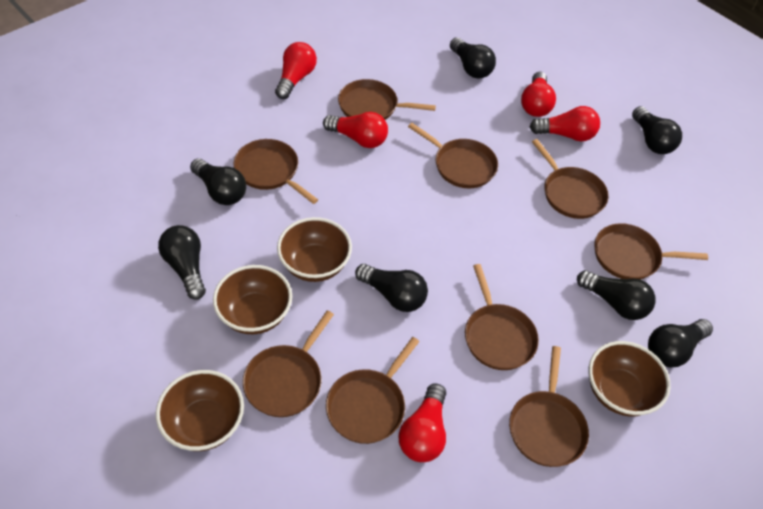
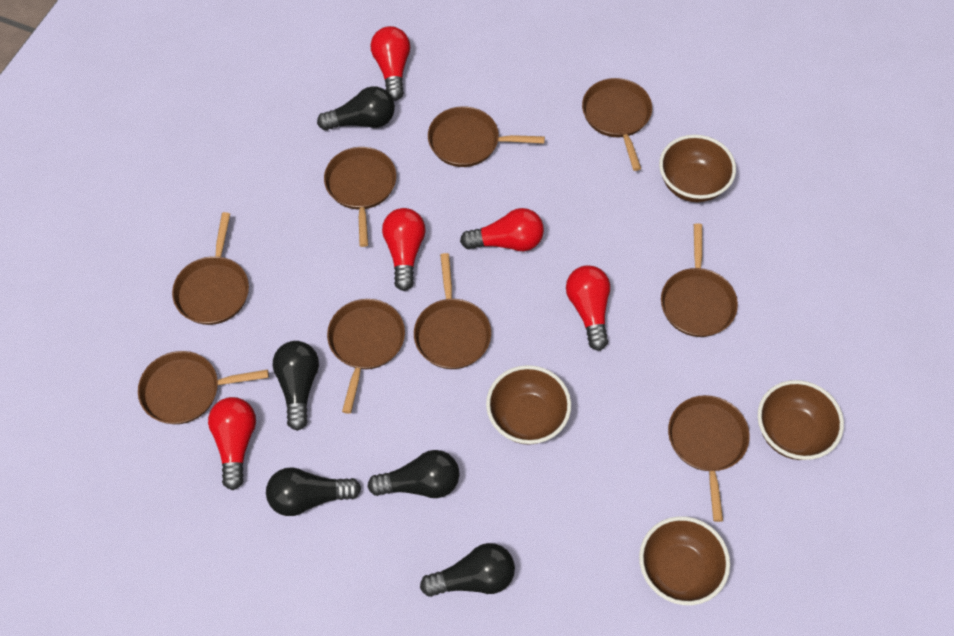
black light bulb: 7 -> 5

